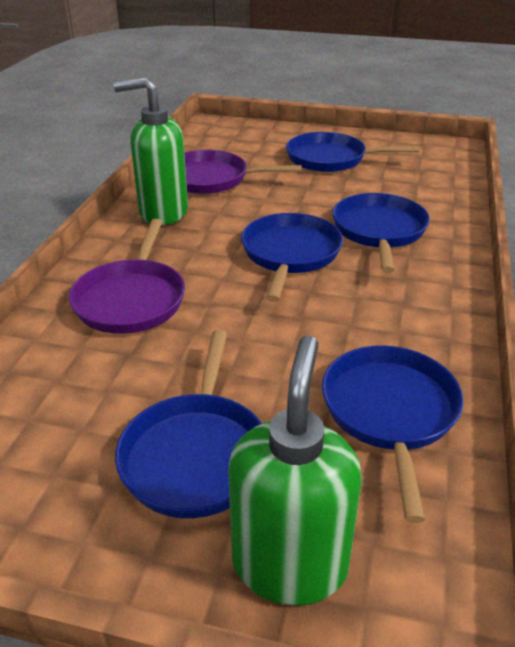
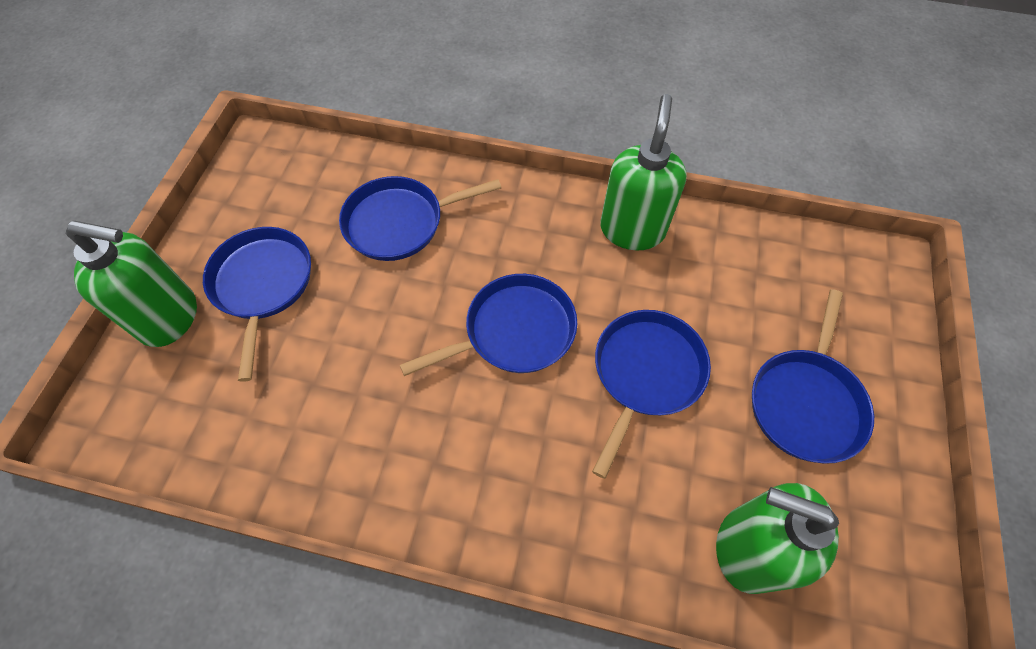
green soap dispenser: 2 -> 3
purple pan: 2 -> 0

